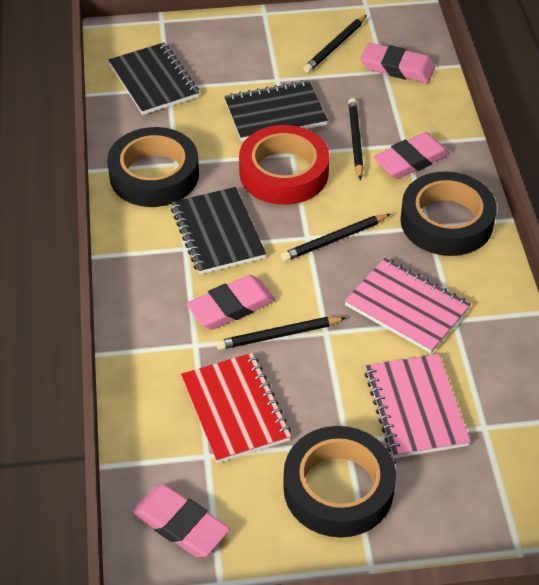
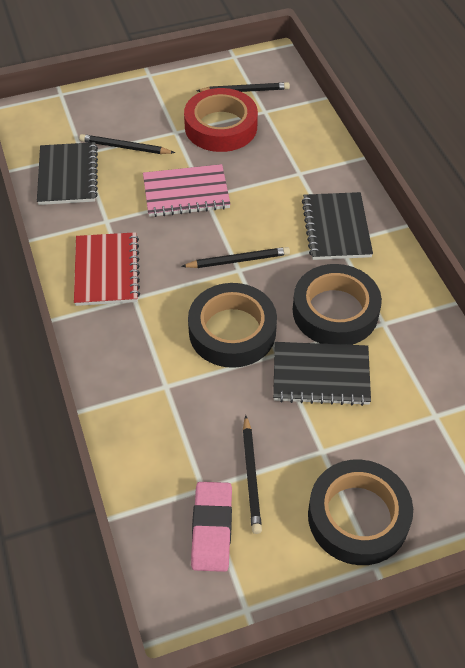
pink eraser: 4 -> 1
pink notebook: 2 -> 1

